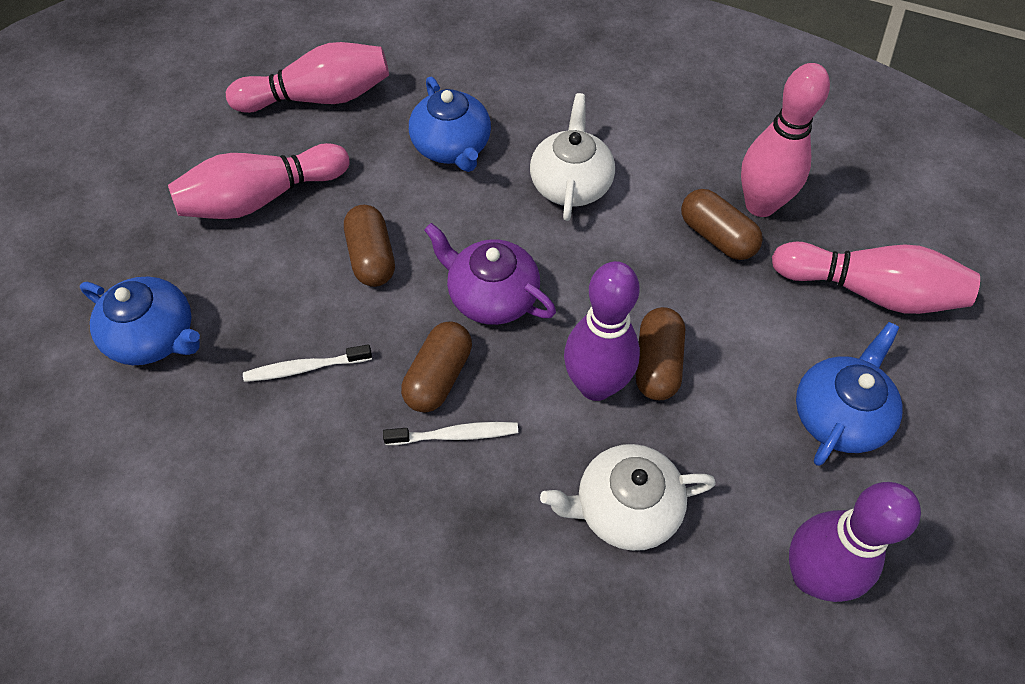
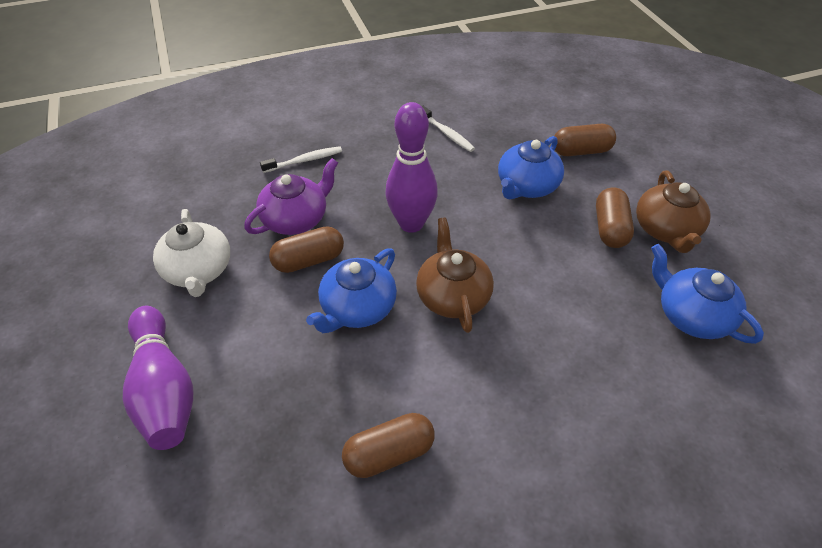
brown teapot: 0 -> 2
pink bowling pin: 4 -> 0
white teapot: 2 -> 1

